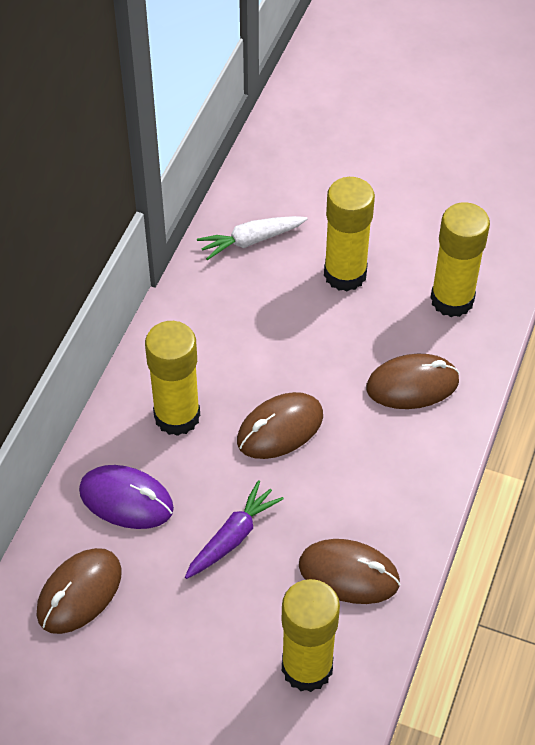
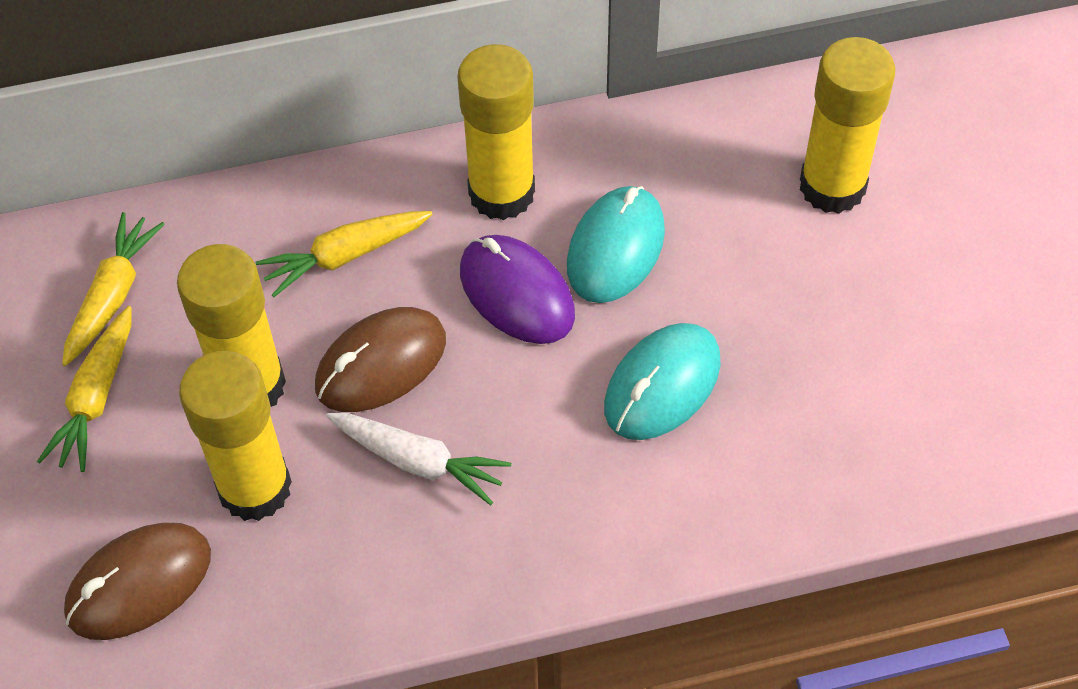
brown mouse: 4 -> 2
purple carrot: 1 -> 0
turquoise mouse: 0 -> 2
yellow carrot: 0 -> 3

